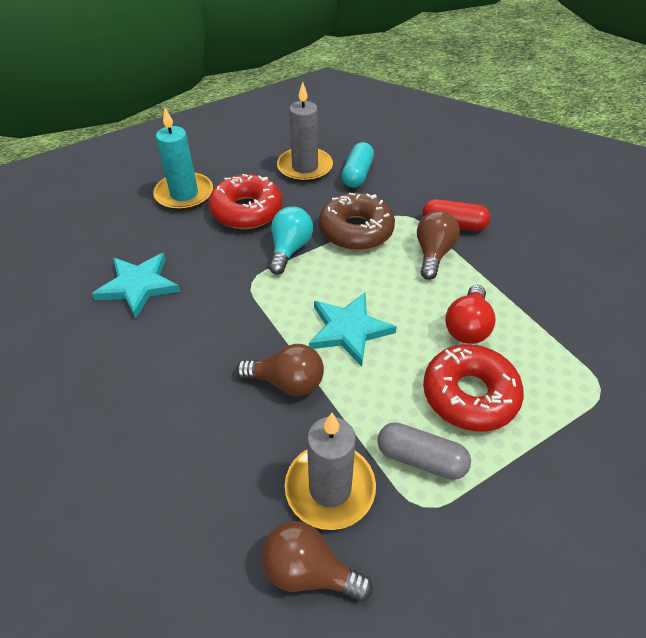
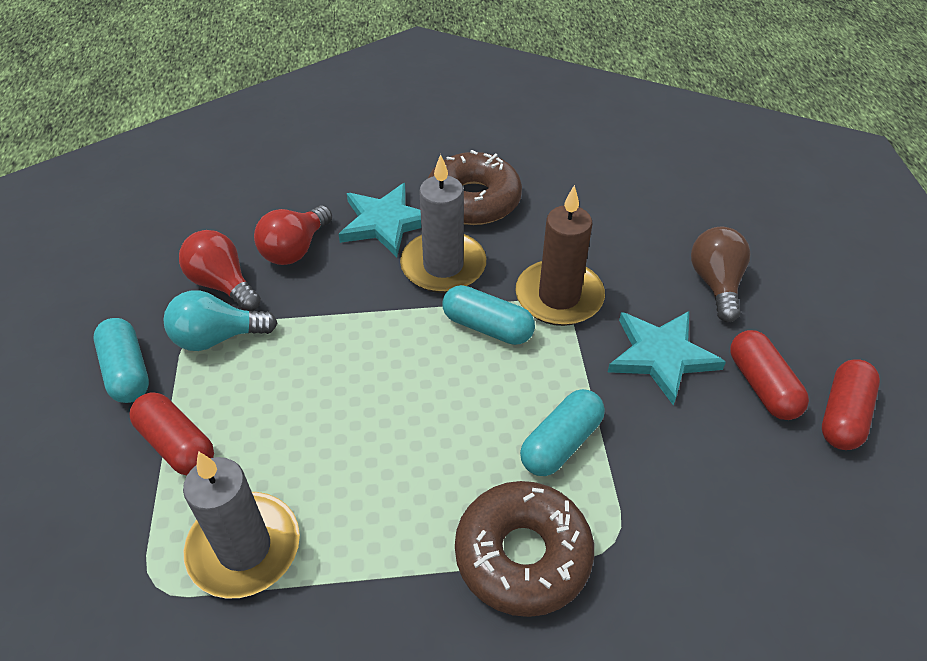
brown candle: 0 -> 1
brown donut: 1 -> 2
brown light bulb: 3 -> 1
grey capsule: 1 -> 0
red capsule: 1 -> 3
red donut: 2 -> 0
red light bulb: 1 -> 2
turquoise candle: 1 -> 0
turquoise capsule: 1 -> 3

